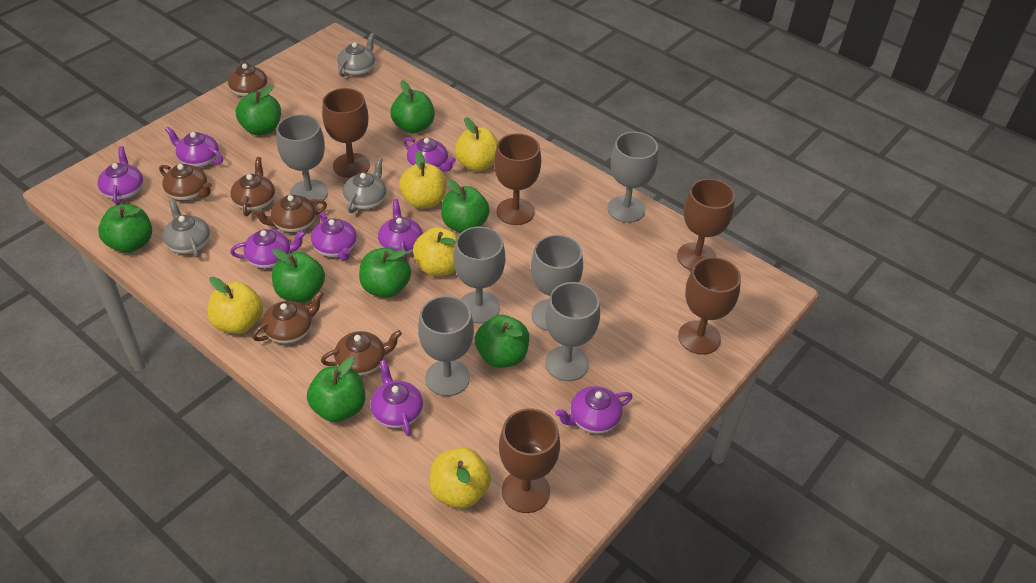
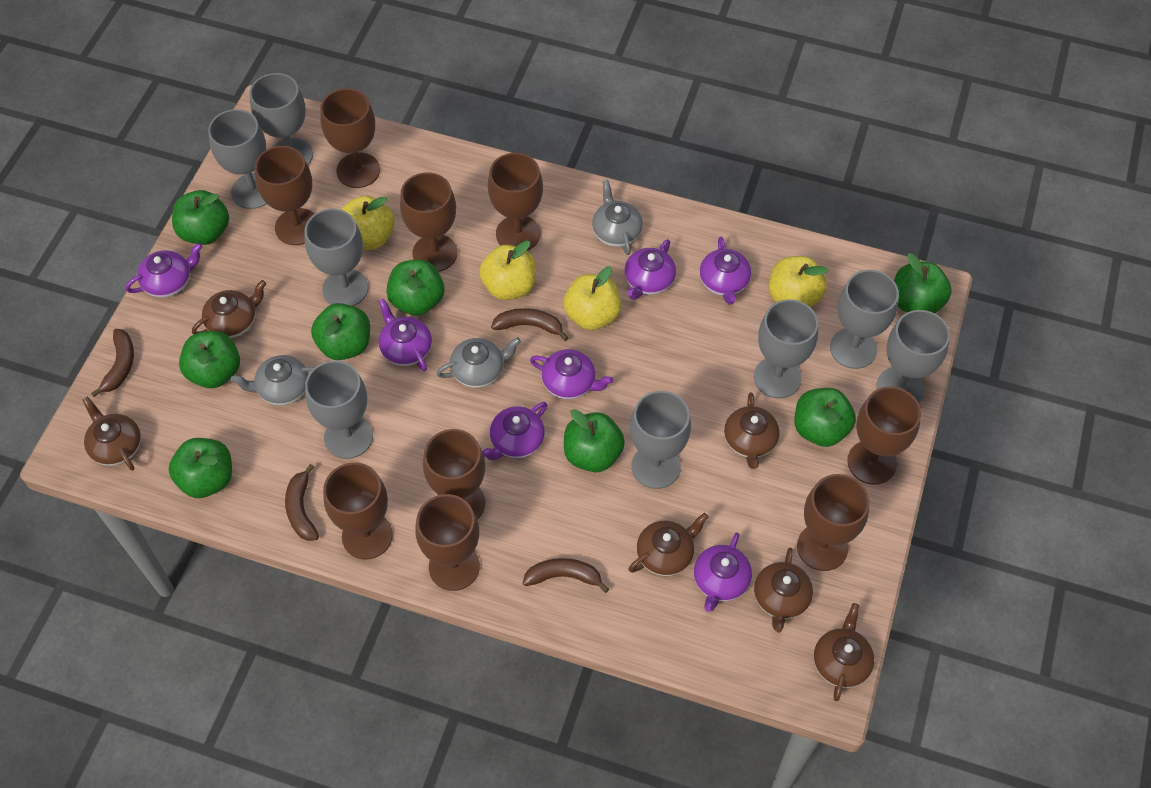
brown banana: 0 -> 4
brown goblet: 5 -> 9
grey goblet: 6 -> 8
purple teapot: 8 -> 7
yellow apple: 5 -> 4

